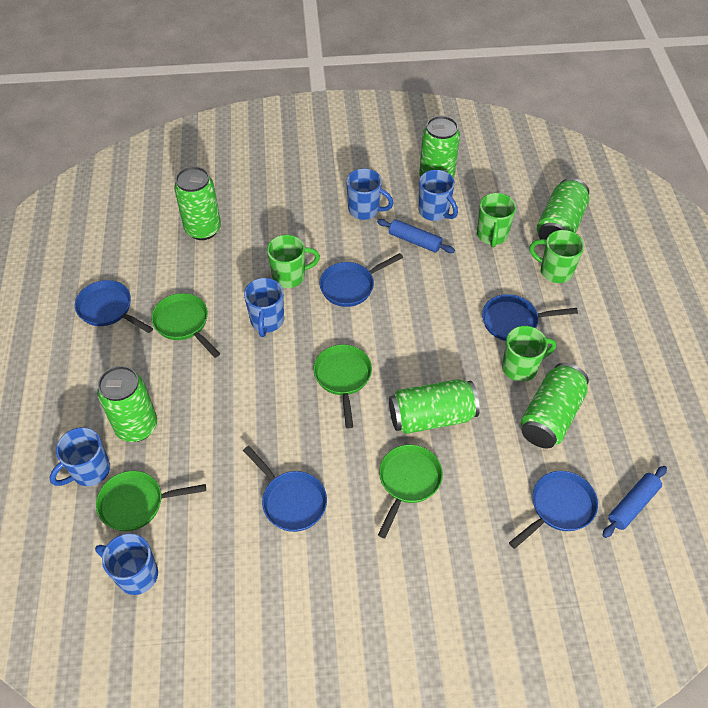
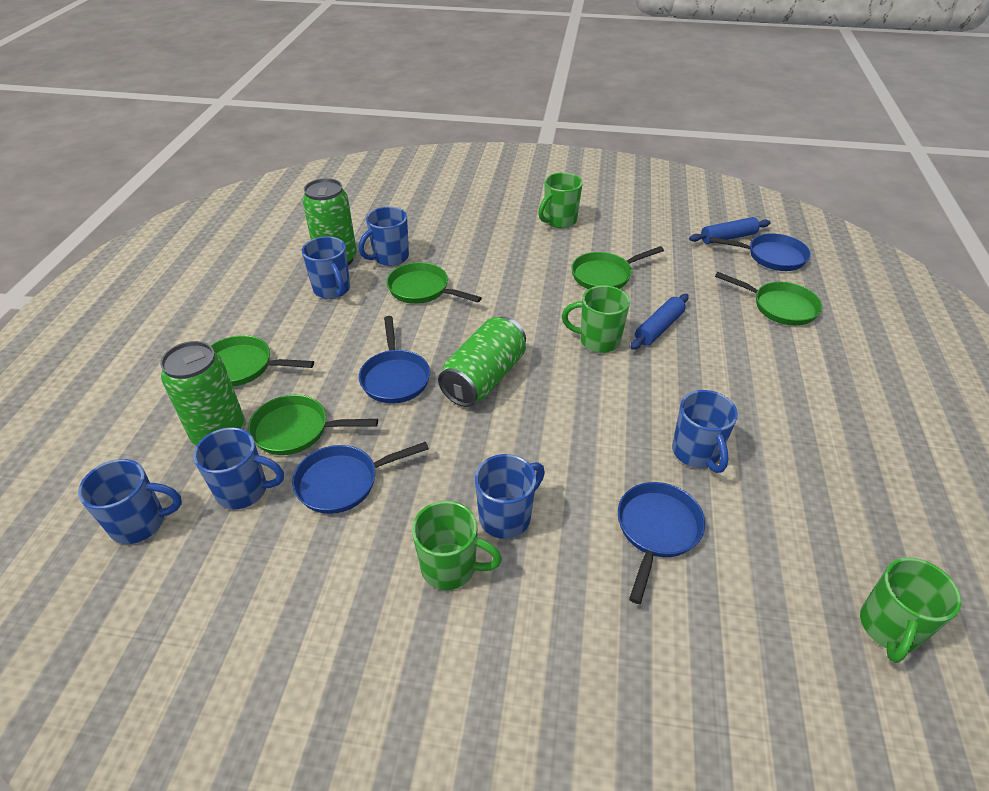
blue mug: 5 -> 6
blue pan: 5 -> 4
green can: 6 -> 3
green pan: 4 -> 5

